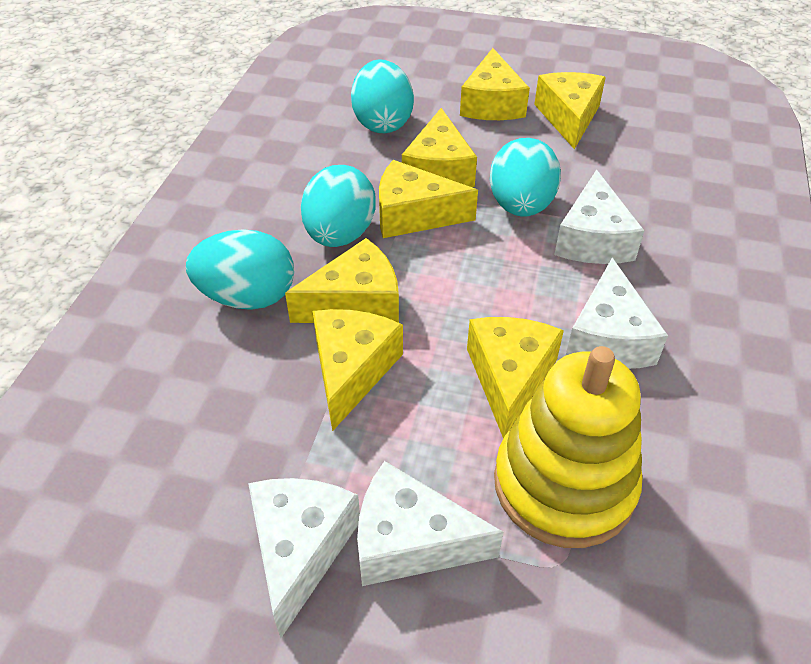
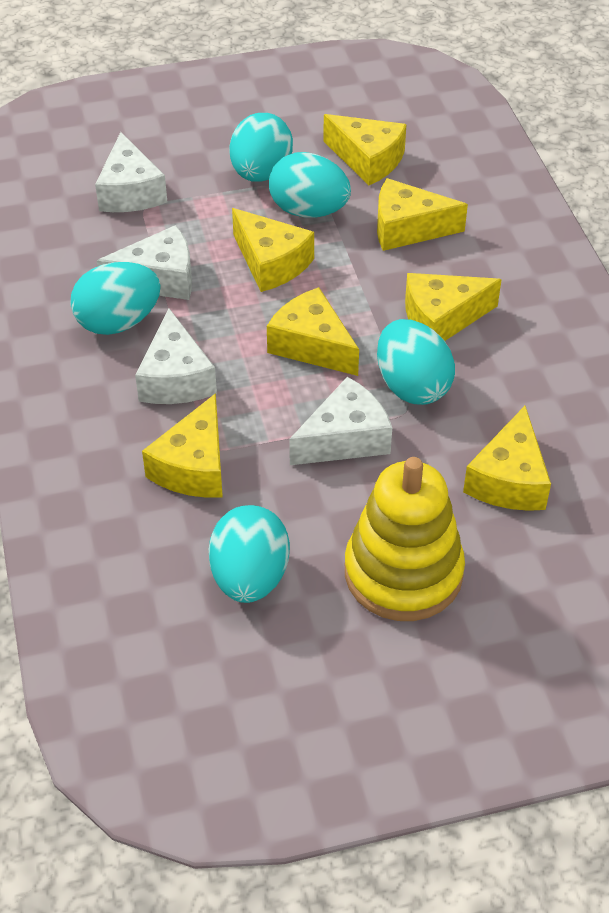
turquoise egg: 4 -> 5

